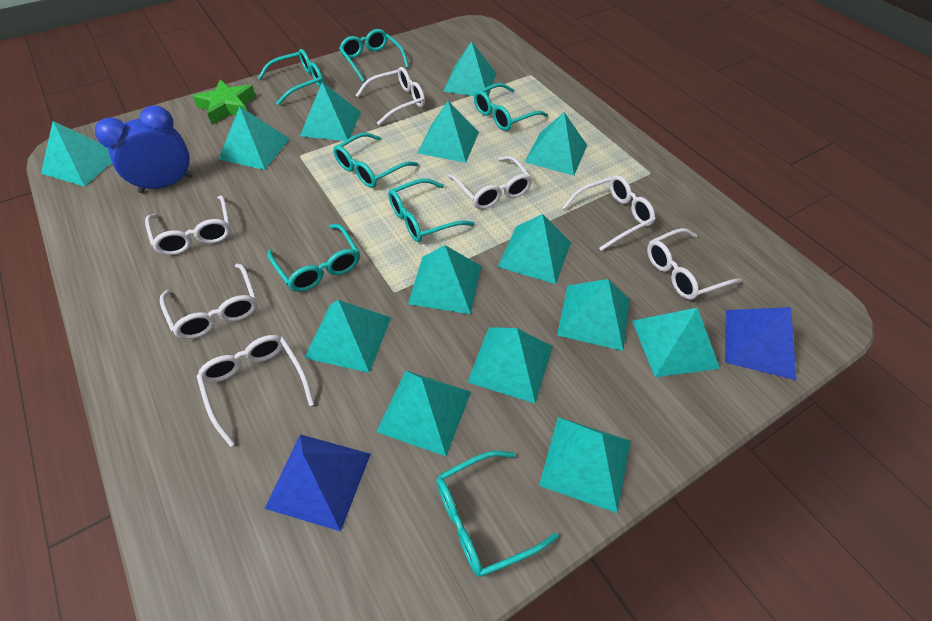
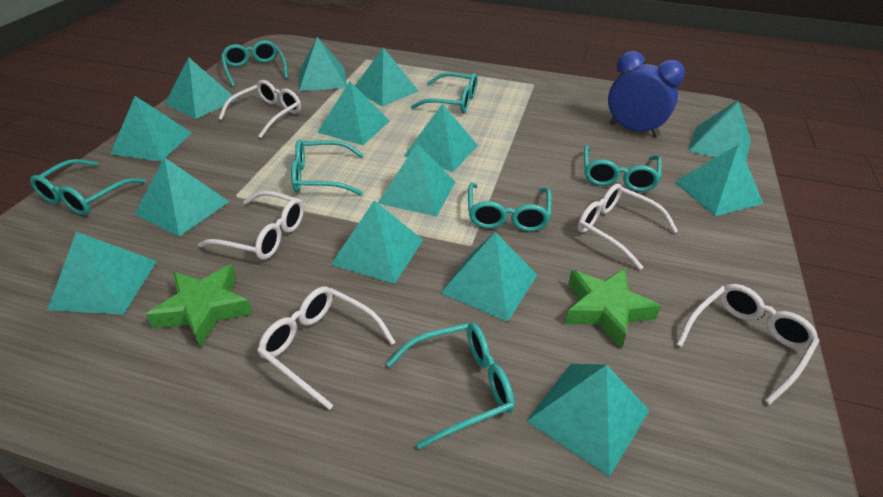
blue pyramid: 2 -> 0
green star: 1 -> 2
white glasses: 7 -> 5

